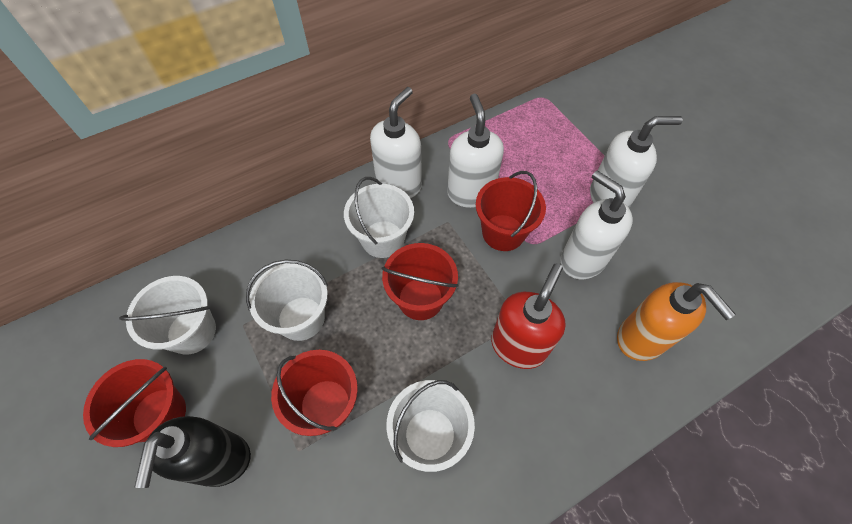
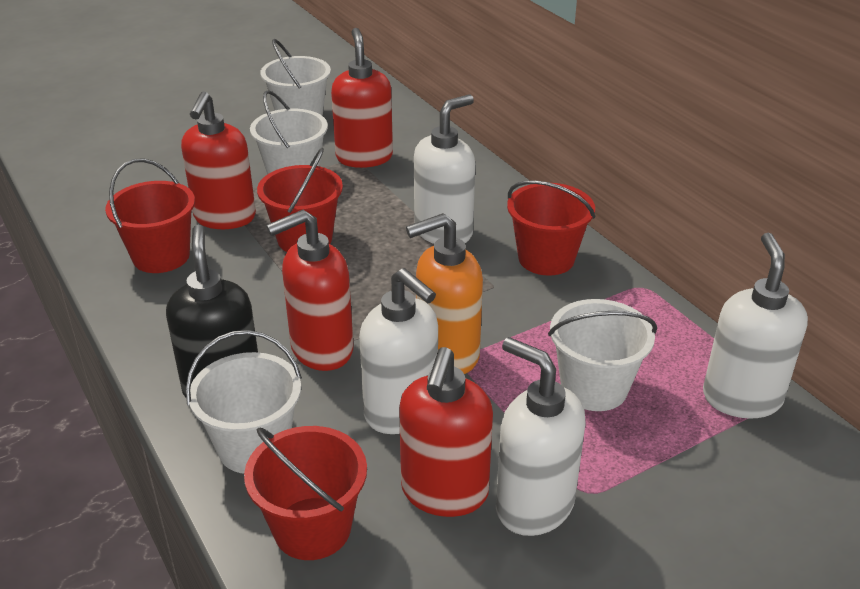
red soap dispenser: 1 -> 4

